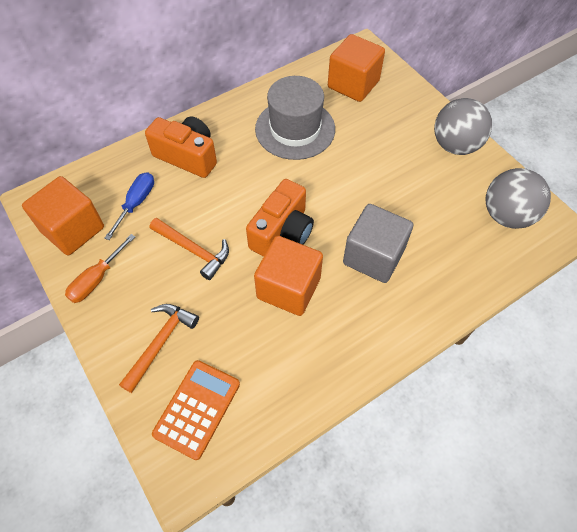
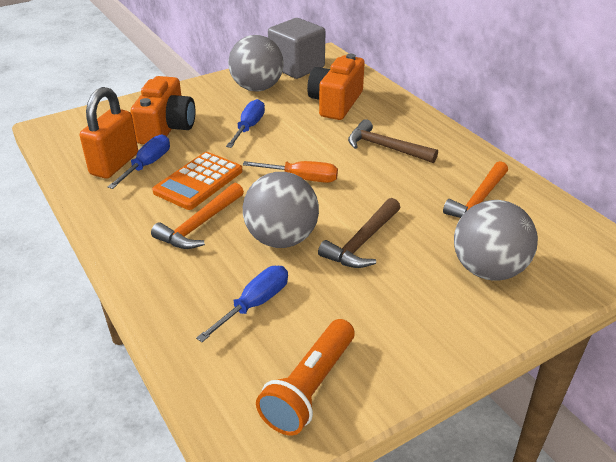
blue screwdriver: 1 -> 3
brown hammer: 0 -> 2
grey ball: 2 -> 3
grey hat: 1 -> 0
orange cube: 3 -> 0
orange flashlight: 0 -> 1
orange padlock: 0 -> 1

